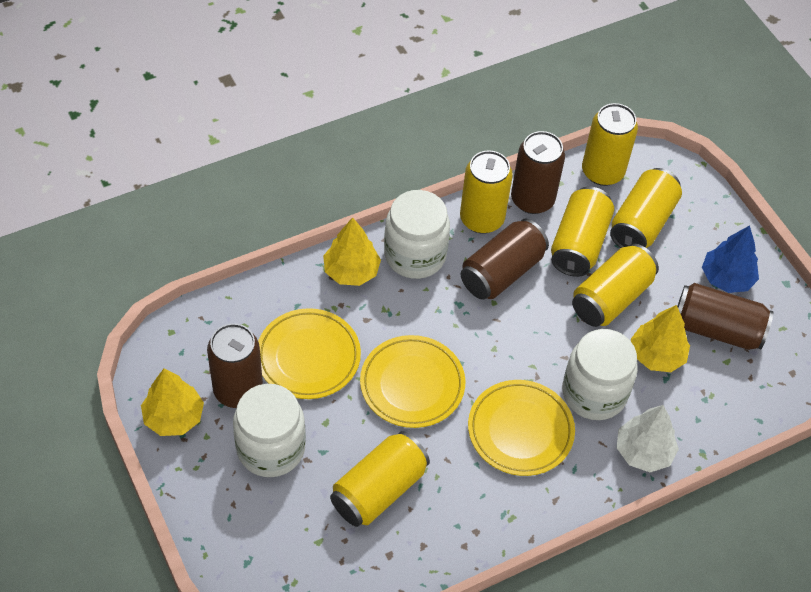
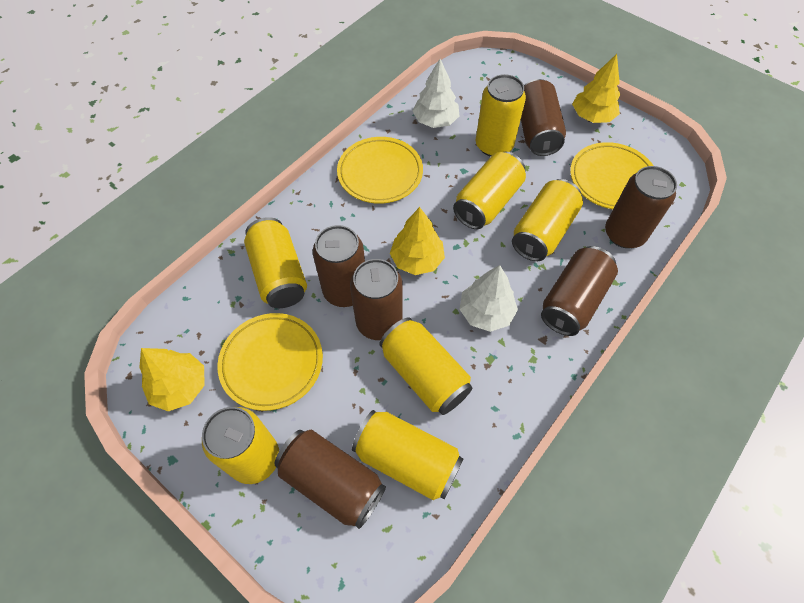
blue tree: 1 -> 0
brown can: 4 -> 6
white jar: 3 -> 0
white tree: 1 -> 2
yellow can: 6 -> 7

